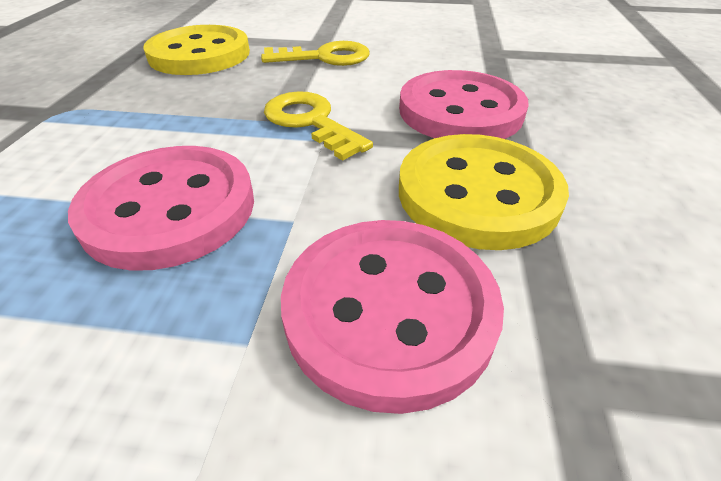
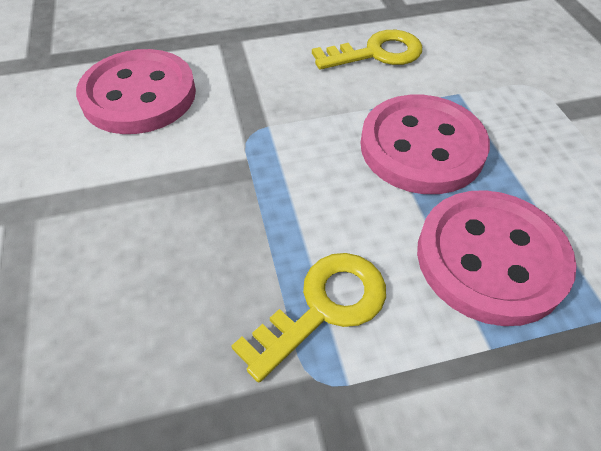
yellow button: 2 -> 0

